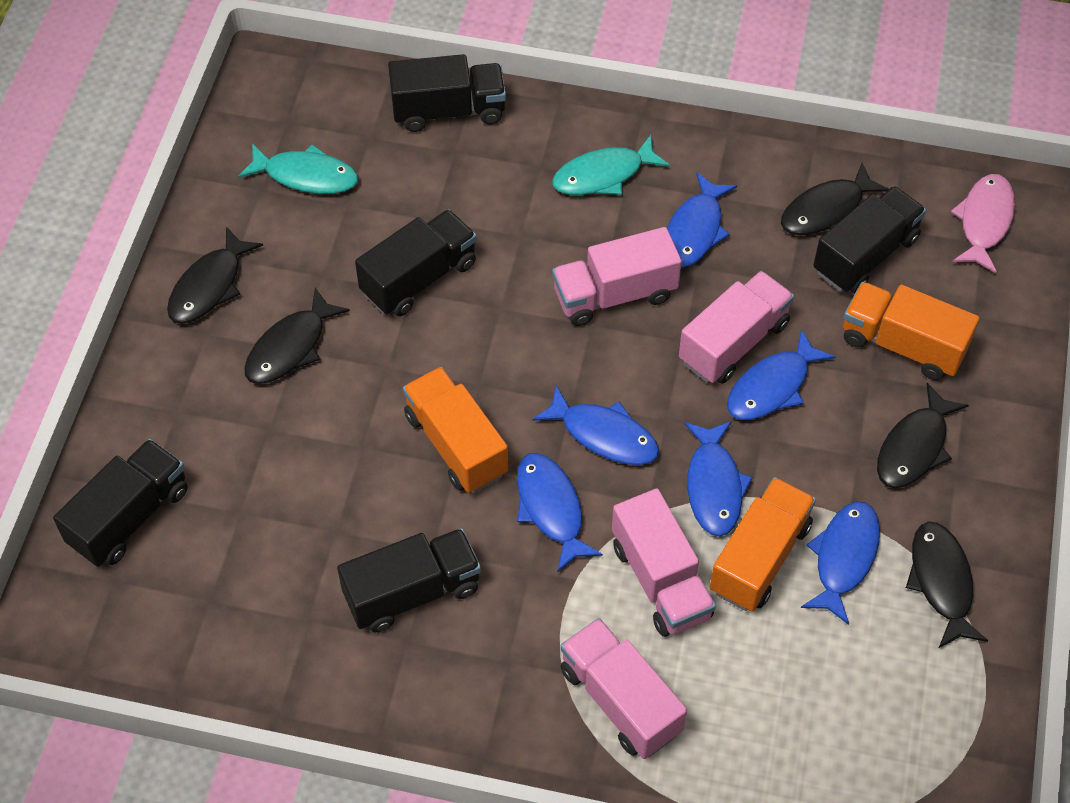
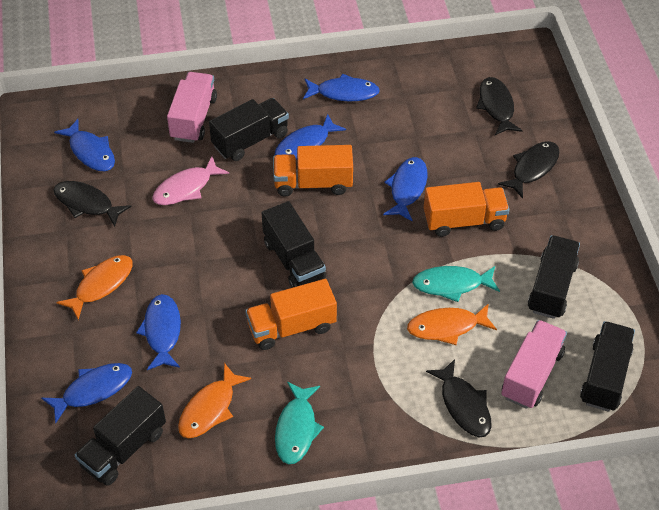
black fish: 5 -> 4
orange fish: 0 -> 3
pink truck: 4 -> 2

